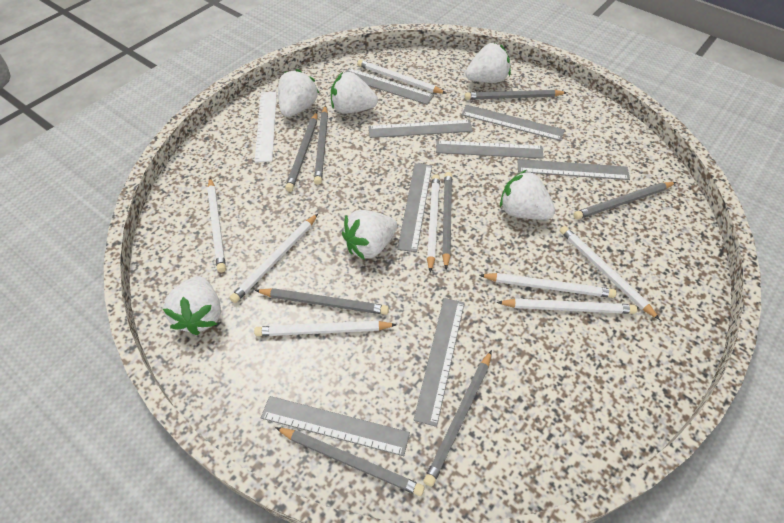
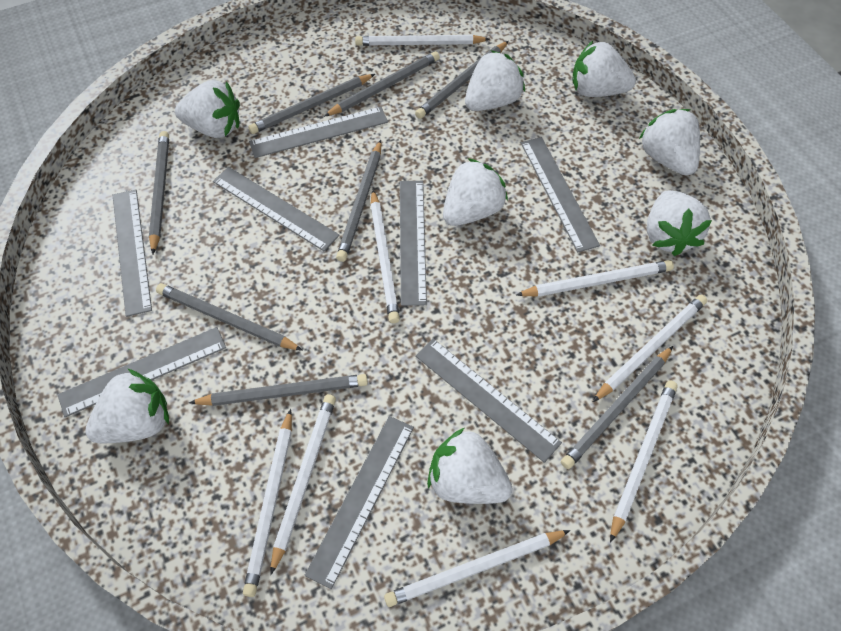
white ruler: 1 -> 0
white strawberry: 6 -> 8

